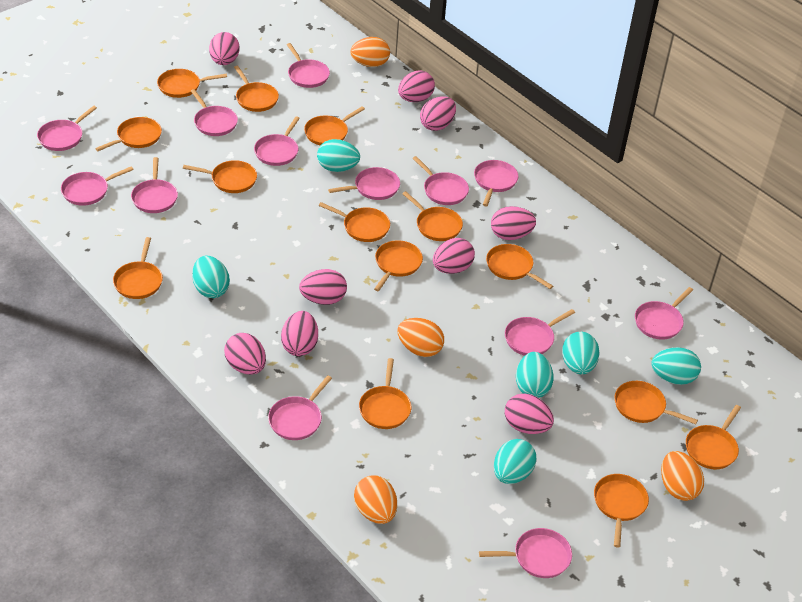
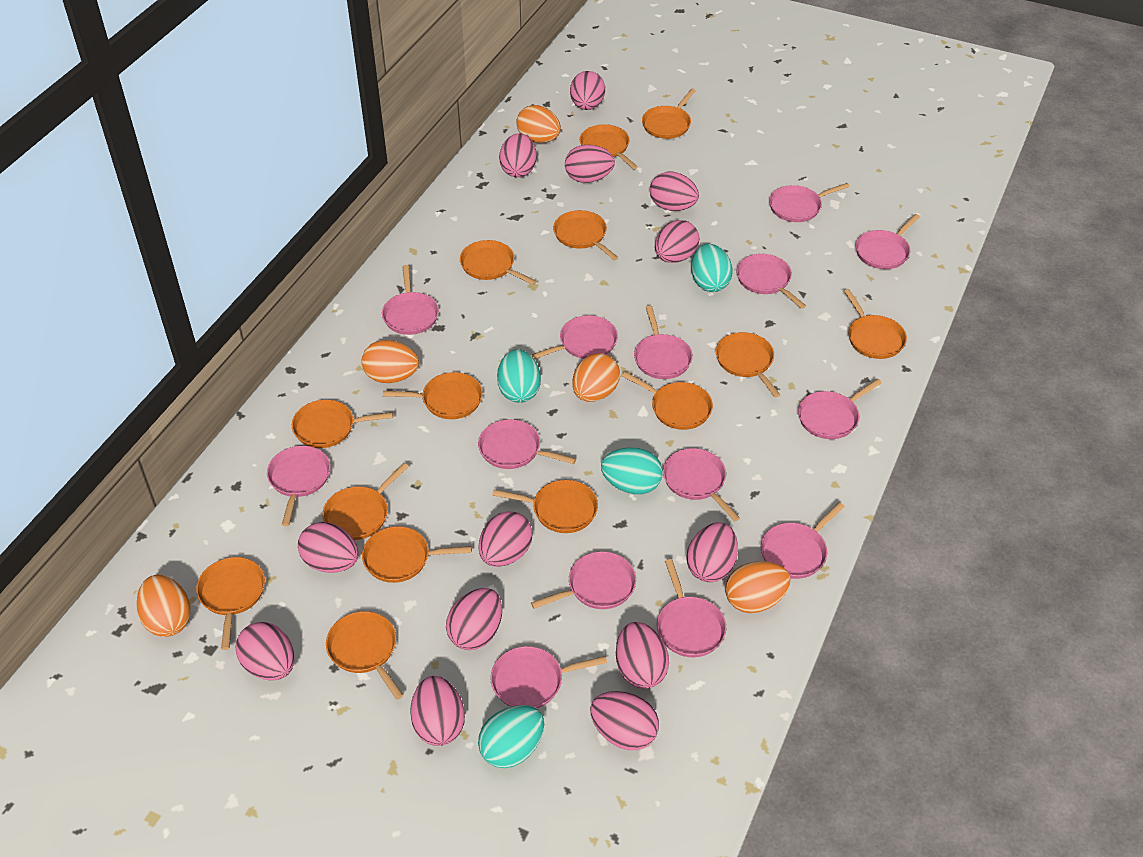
orange egg: 4 -> 5
pink egg: 9 -> 13
pink pan: 13 -> 14
turquoise egg: 6 -> 4

